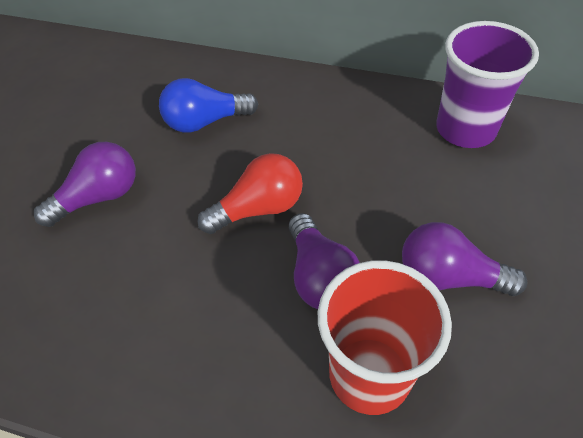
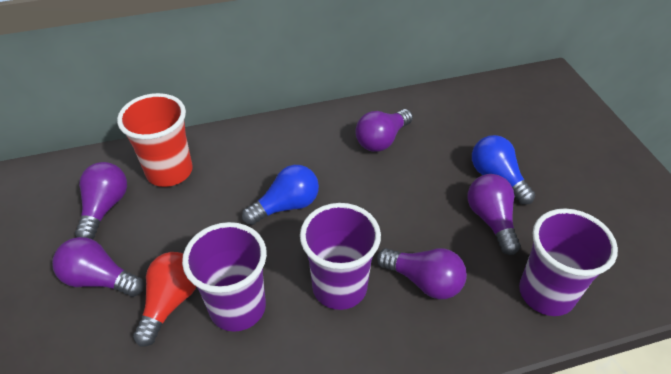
blue light bulb: 1 -> 2
purple cup: 1 -> 3
purple light bulb: 3 -> 5

